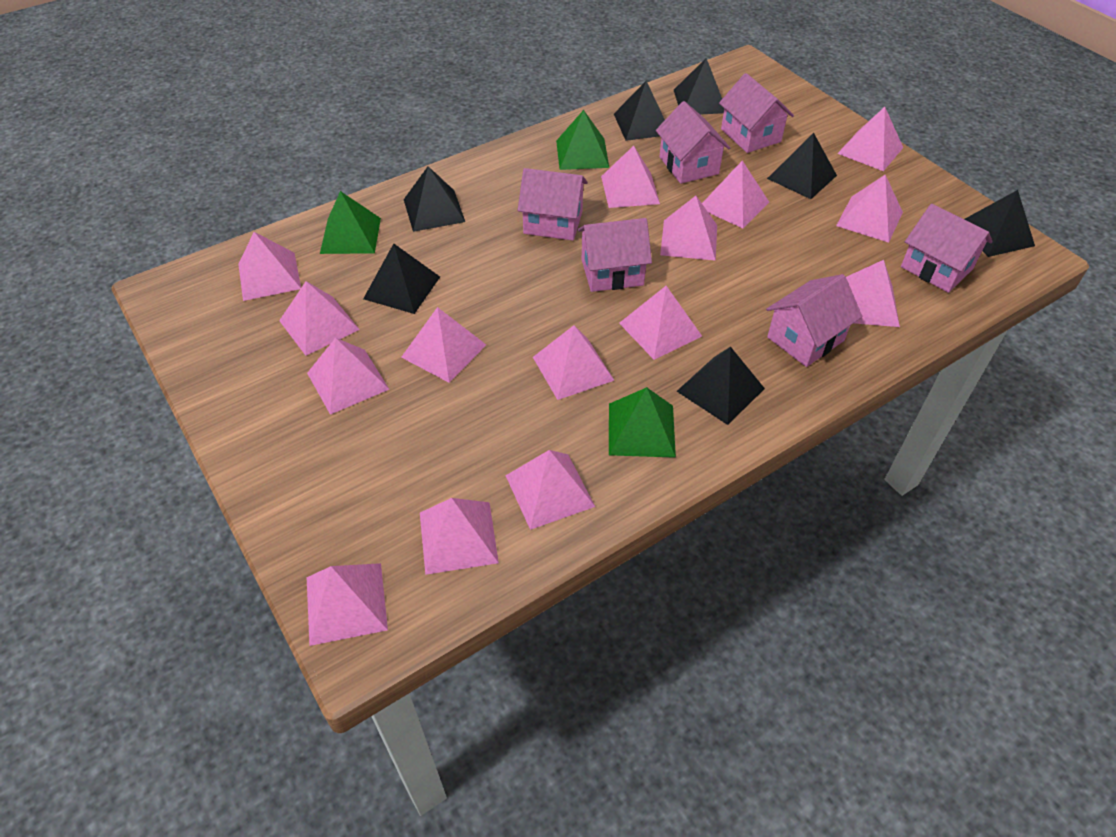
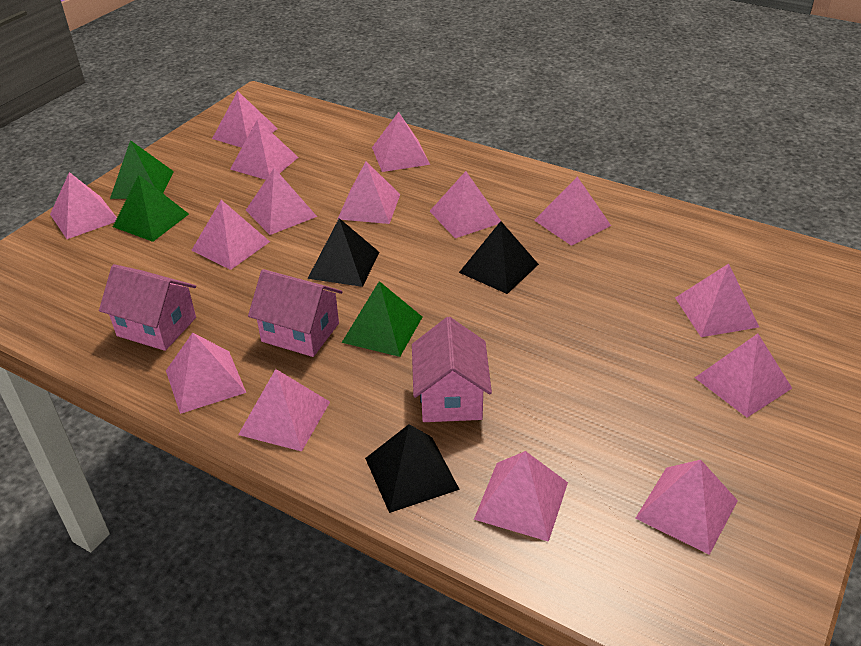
black pyramid: 7 -> 3
pink house: 6 -> 3

